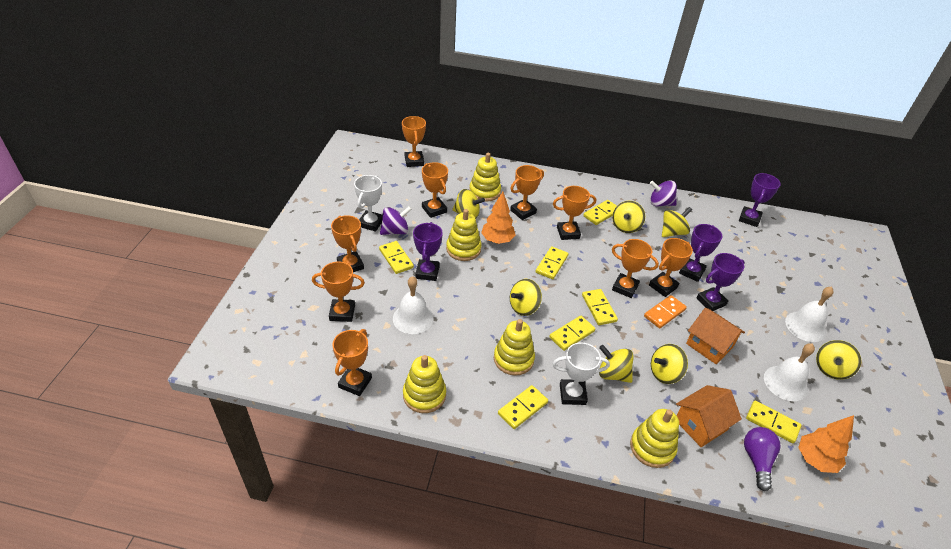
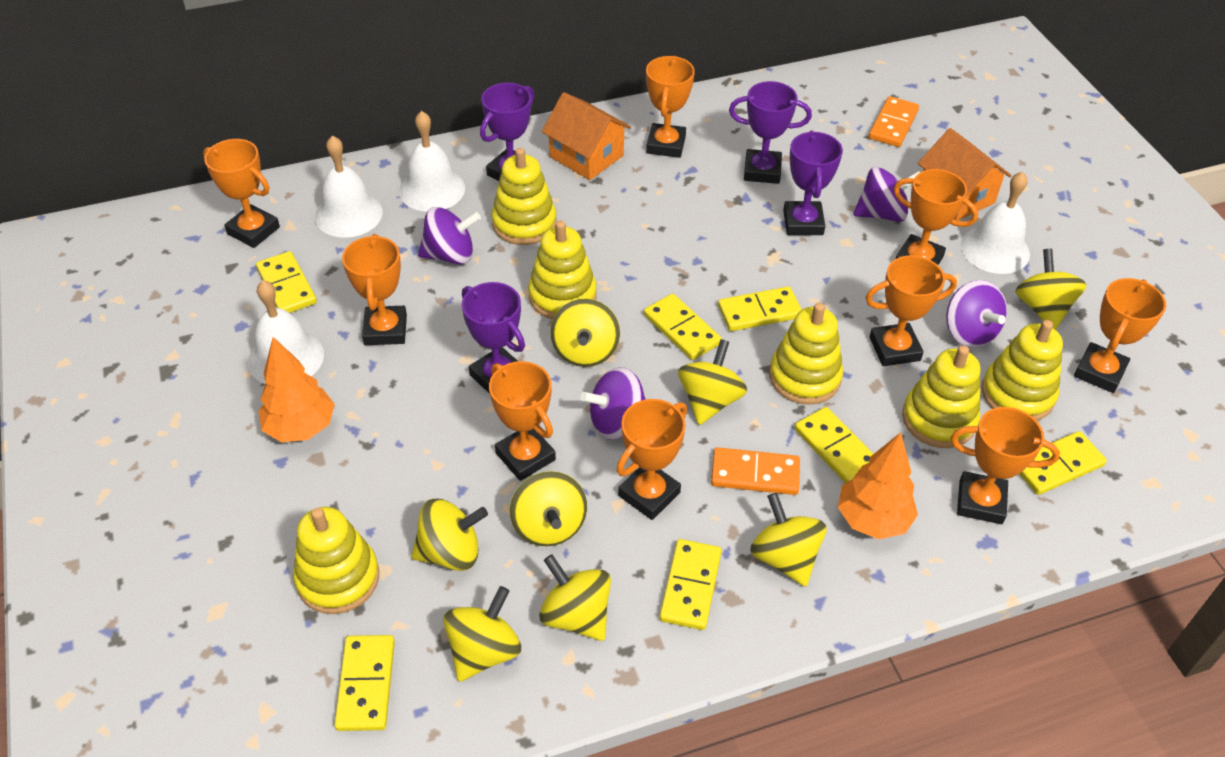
orange domino: 1 -> 2
purple light bulb: 1 -> 0
purple spinning top: 2 -> 4
white bell: 3 -> 4
white trophy: 2 -> 0
yellow spinning top: 7 -> 8
yellow stacking toy: 5 -> 6

